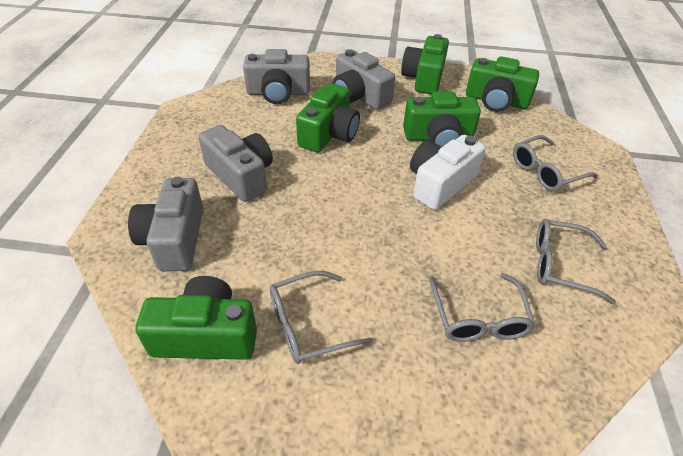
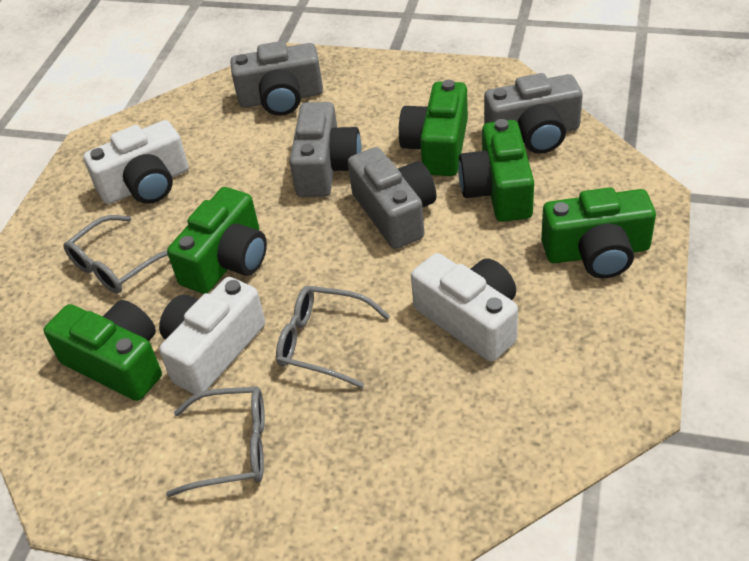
grey glasses: 4 -> 3
white camera: 1 -> 3

